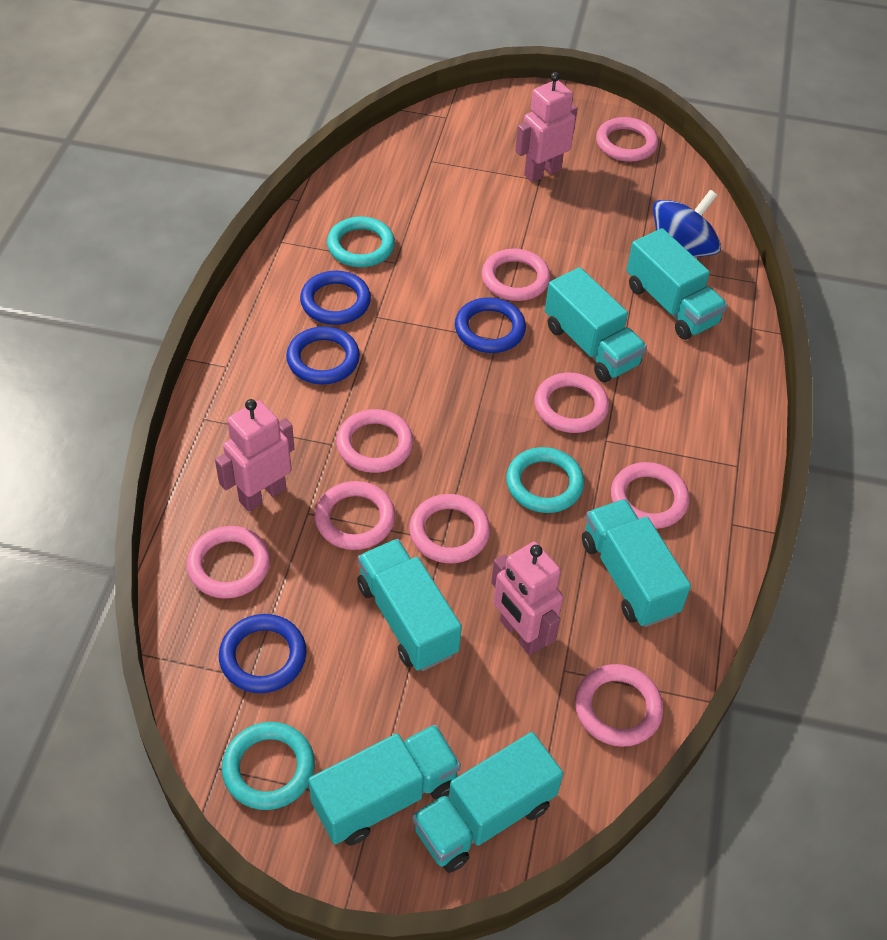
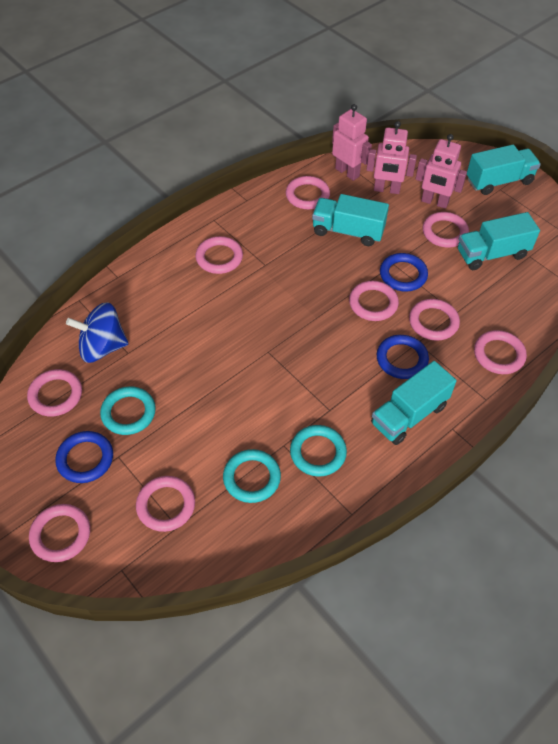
blue ring: 4 -> 3
turquoise truck: 6 -> 4

